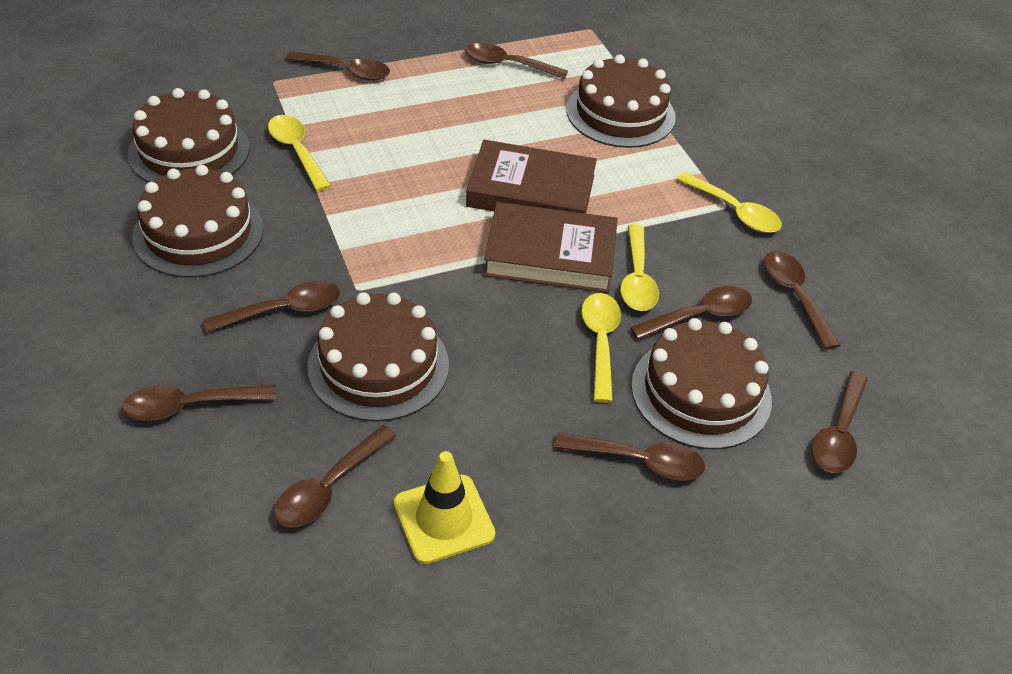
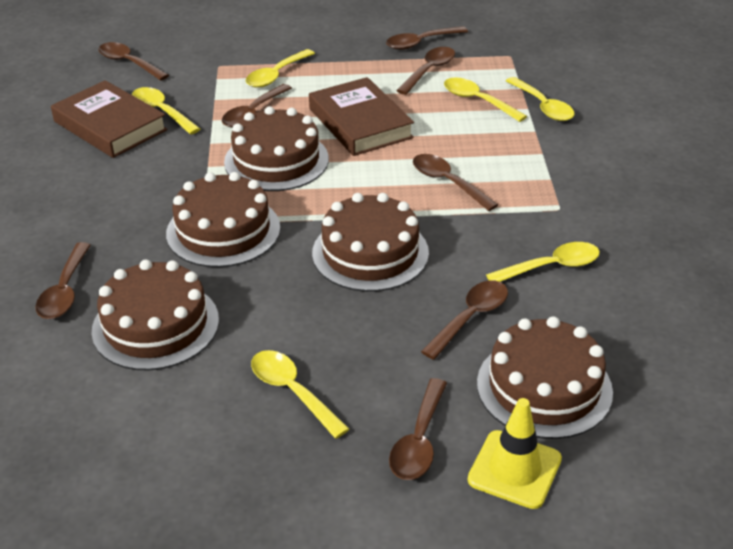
brown spoon: 9 -> 8
yellow spoon: 4 -> 6

